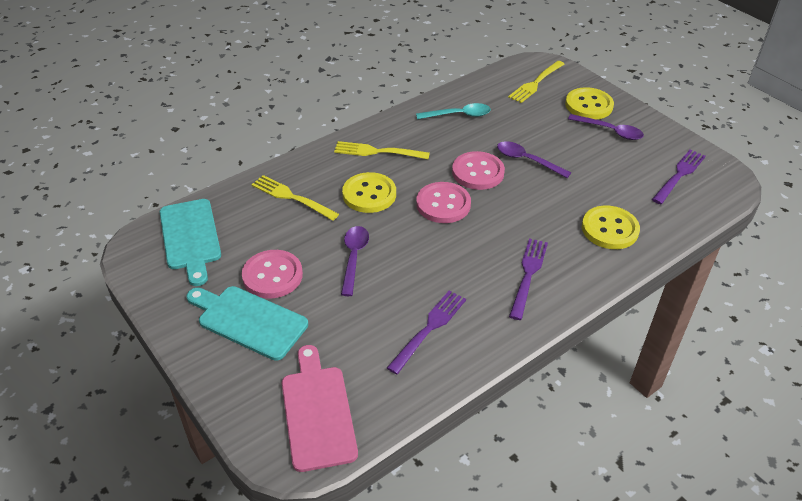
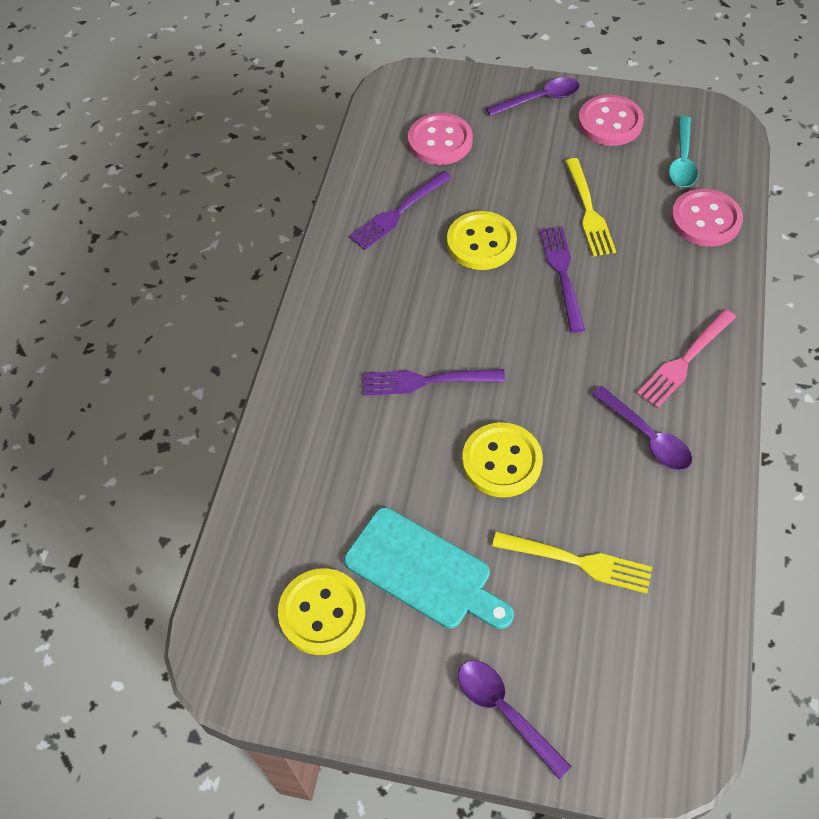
pink cutting board: 1 -> 0
pink fork: 0 -> 1
turquoise cutting board: 2 -> 1
yellow fork: 3 -> 2

